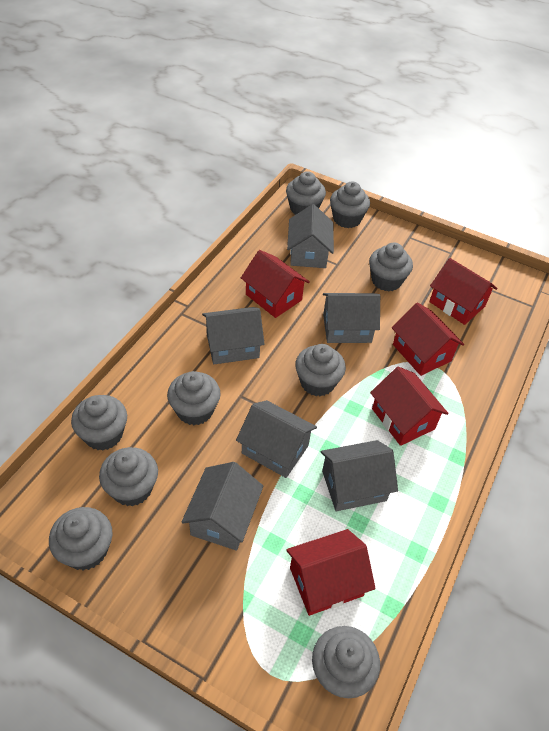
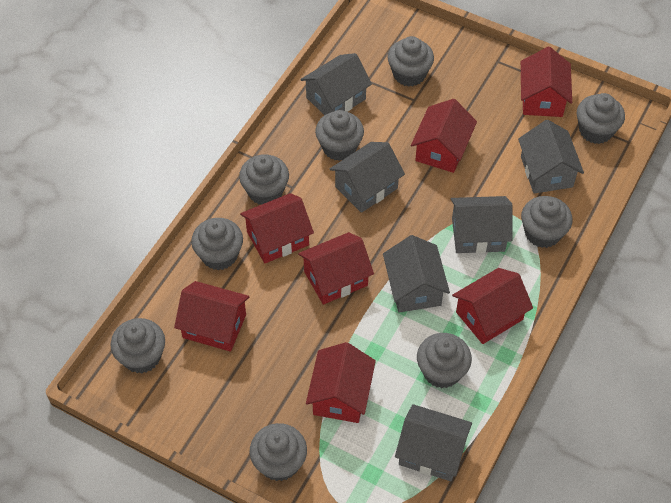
red house: 5 -> 7

